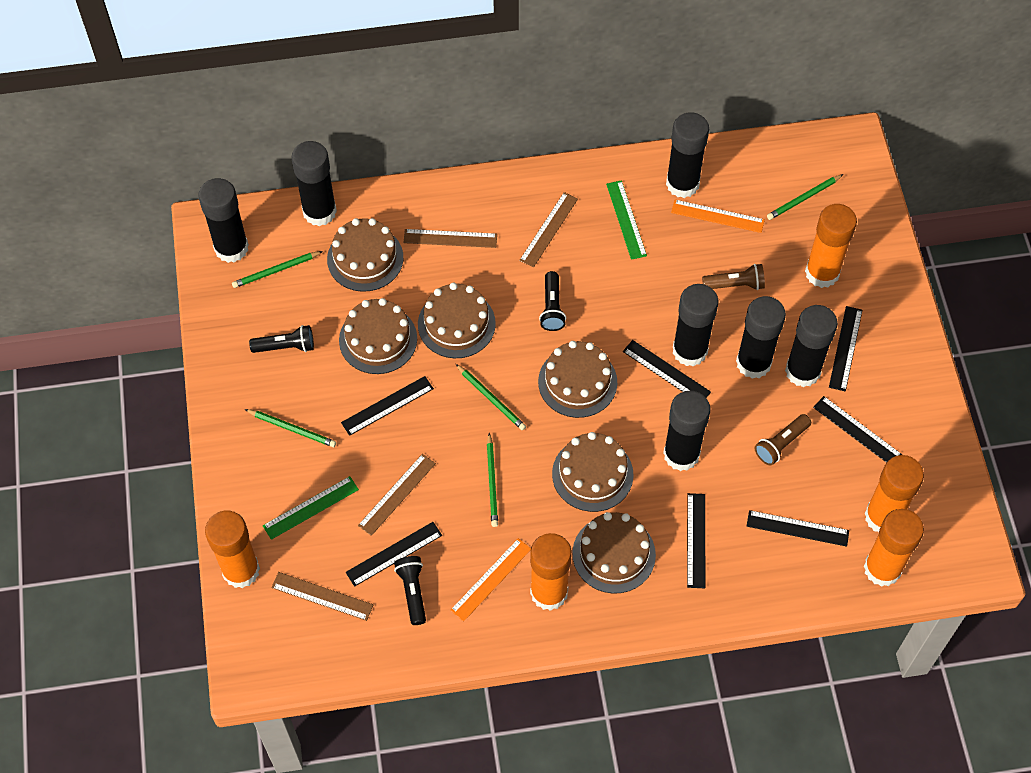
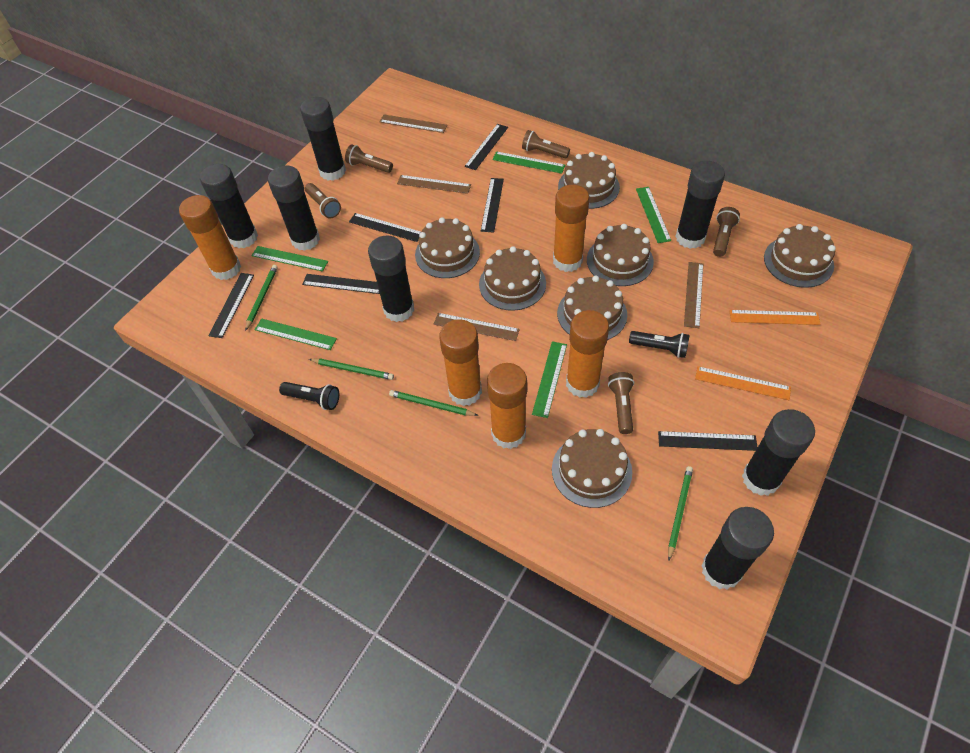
black flashlight: 3 -> 2
black ruler: 7 -> 6
brown cake: 6 -> 7
brown flashlight: 2 -> 5
green pencil: 5 -> 4
green ruler: 2 -> 5

